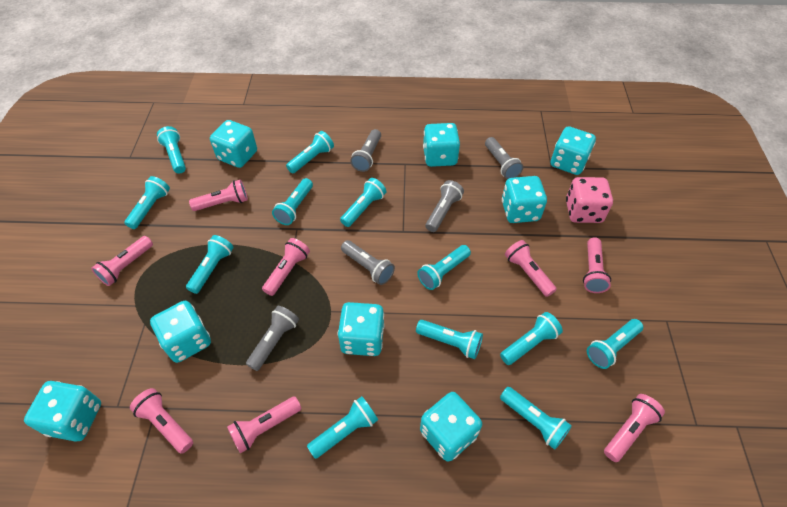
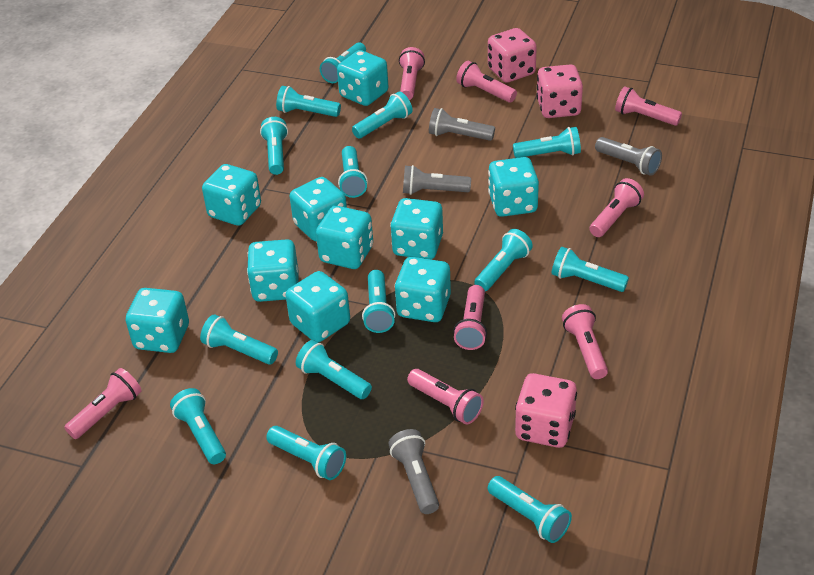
grey flashlight: 5 -> 4
pink dice: 1 -> 3
turquoise dice: 8 -> 10
turquoise flashlight: 12 -> 14

